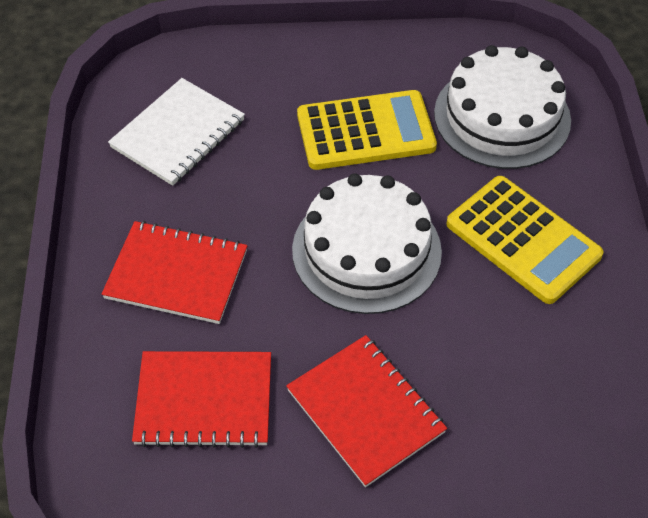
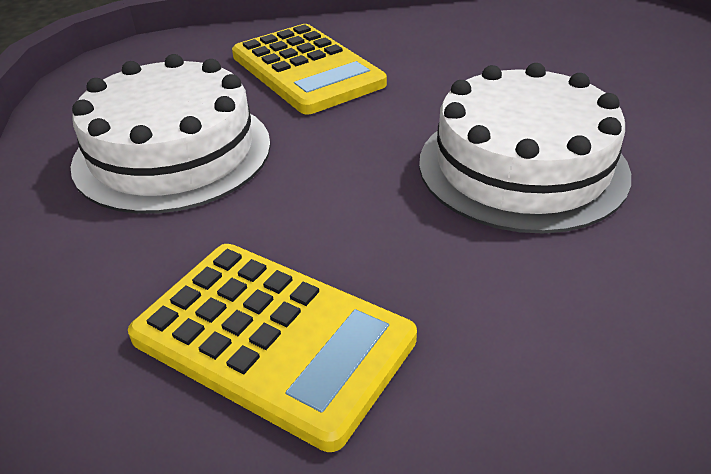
red notebook: 3 -> 0
white notebook: 1 -> 0

